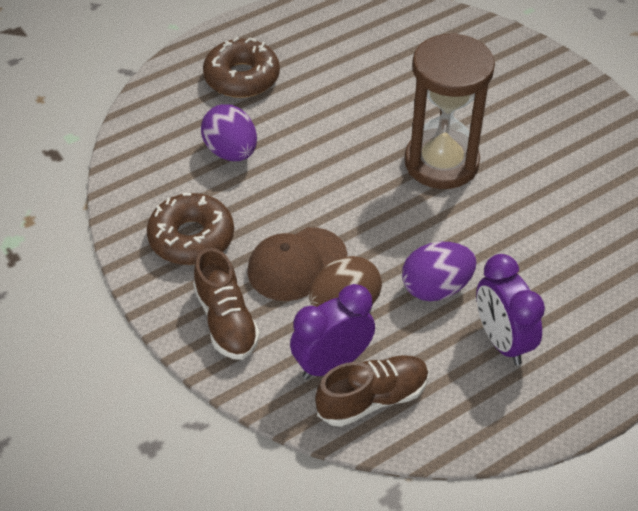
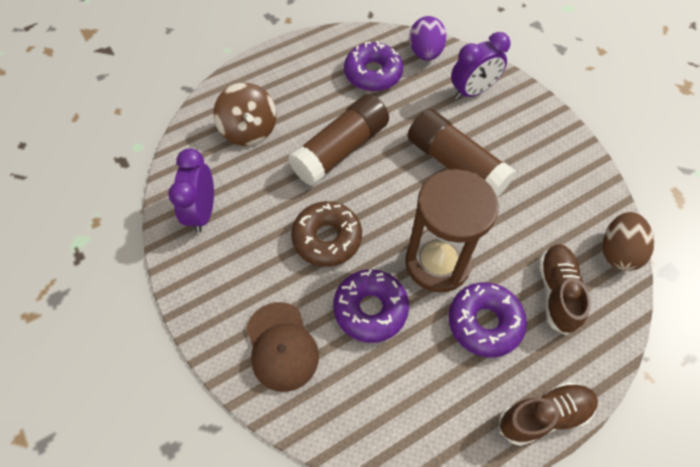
brown donut: 2 -> 1
brown glue stick: 0 -> 2
brown spinning top: 0 -> 1
purple donut: 0 -> 3
purple egg: 2 -> 1

